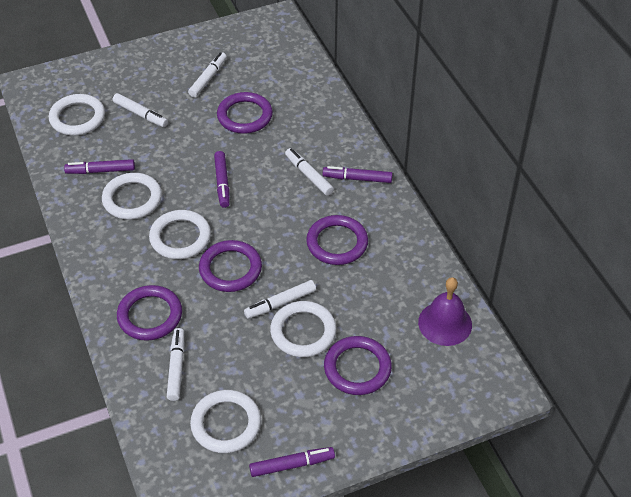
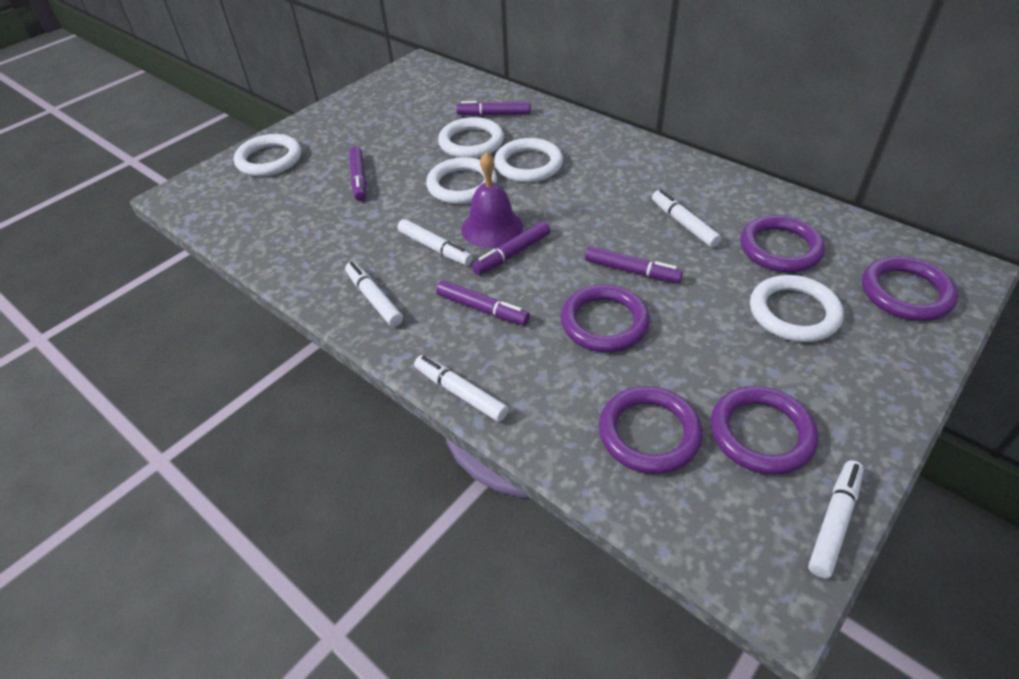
purple marker: 4 -> 5

